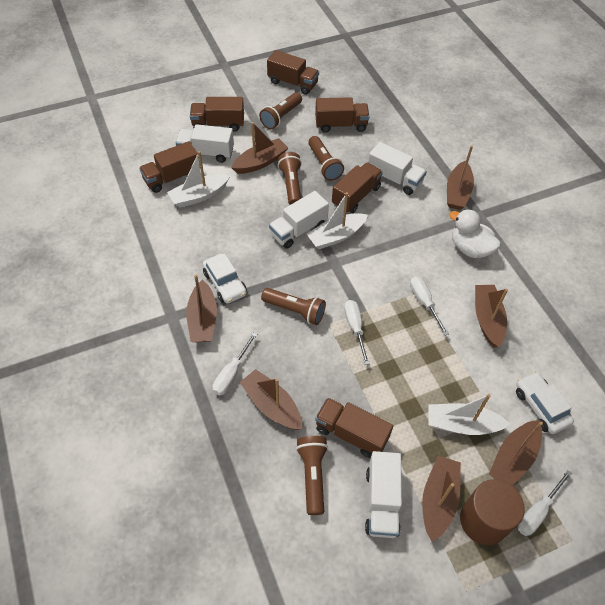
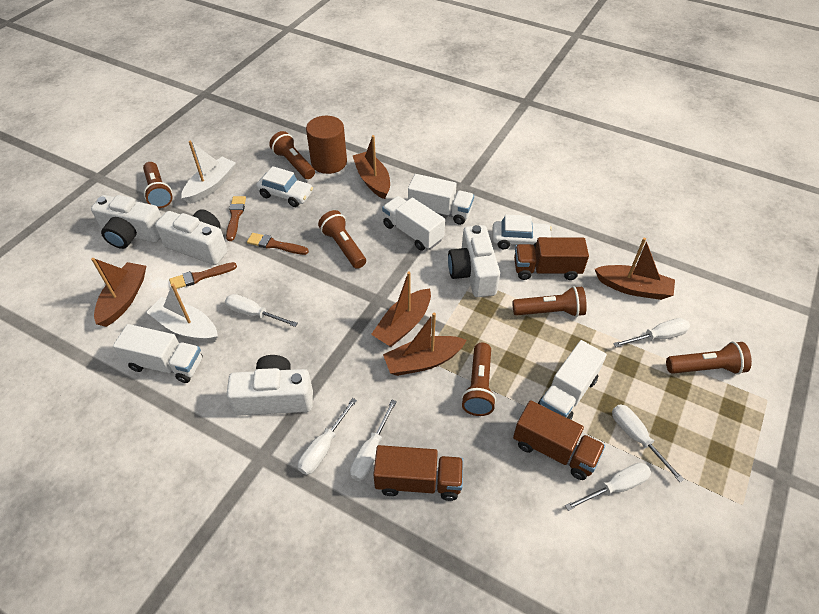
brown boat: 7 -> 5
brown brush: 0 -> 3
brown flashlight: 5 -> 6
brown truck: 6 -> 3
white boat: 3 -> 2
white camera: 0 -> 4
white duck: 1 -> 0
white screwdriver: 4 -> 6

